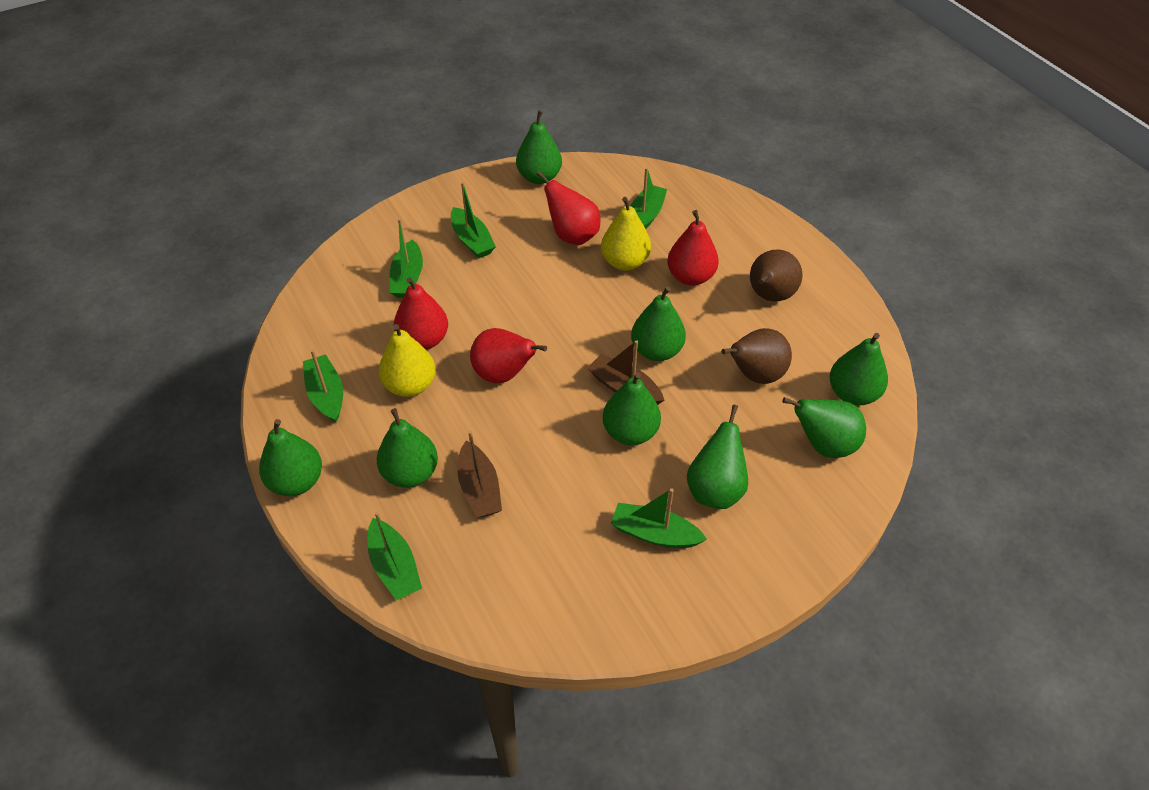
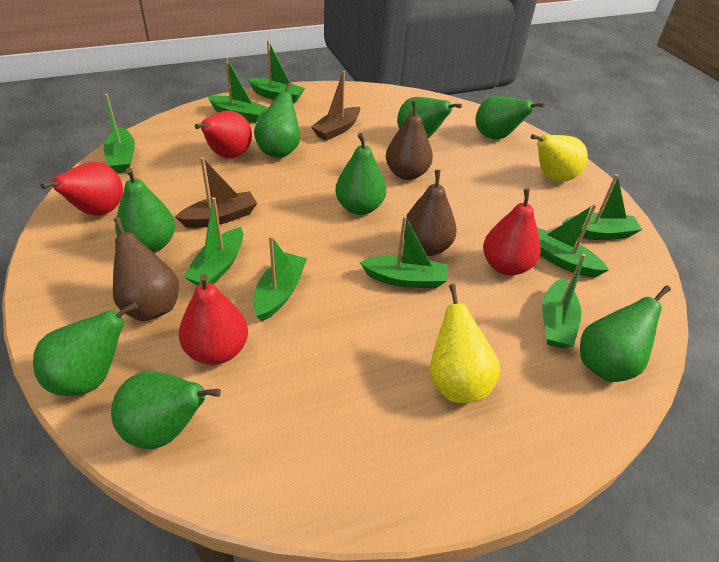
brown pear: 2 -> 3
green boat: 6 -> 9

